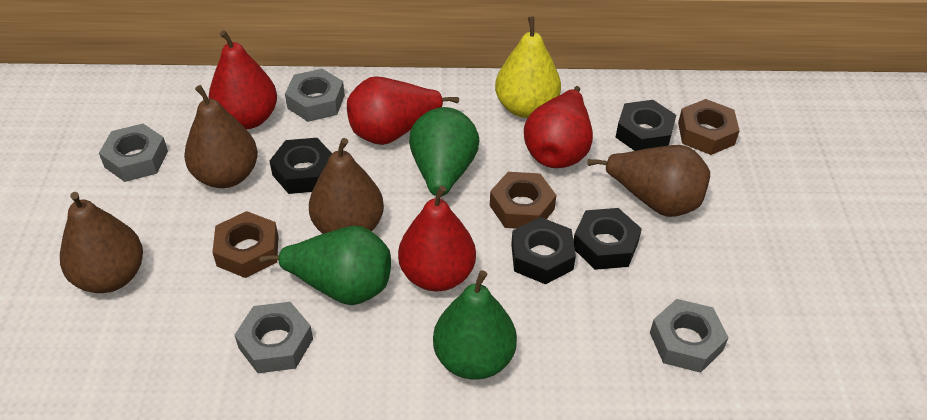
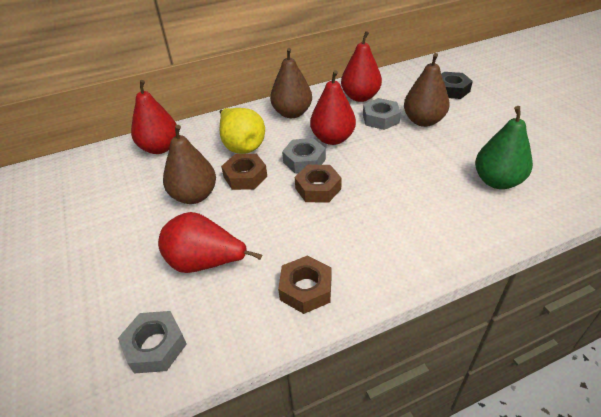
black nut: 4 -> 1
brown pear: 4 -> 3
green pear: 3 -> 1
grey nut: 4 -> 3

